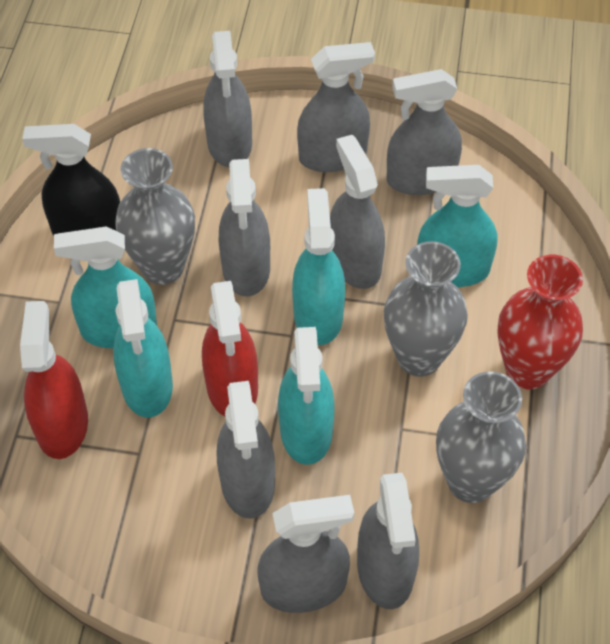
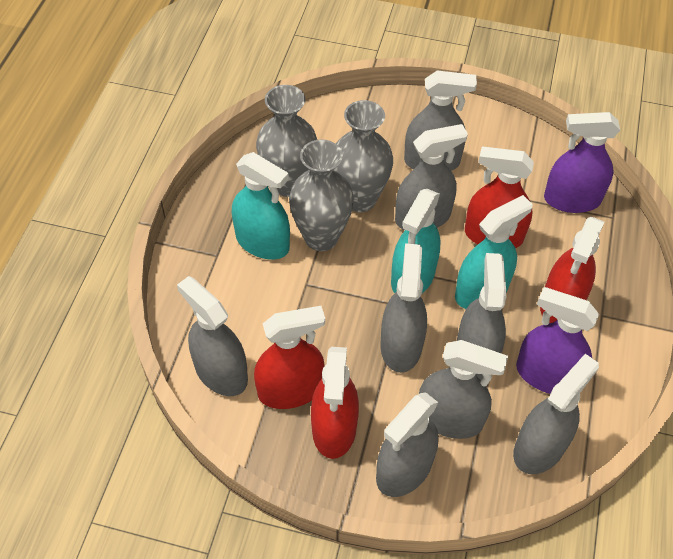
black spray bottle: 1 -> 0
purple spray bottle: 0 -> 2
red spray bottle: 2 -> 4
red vase: 1 -> 0
turquoise spray bottle: 5 -> 3

